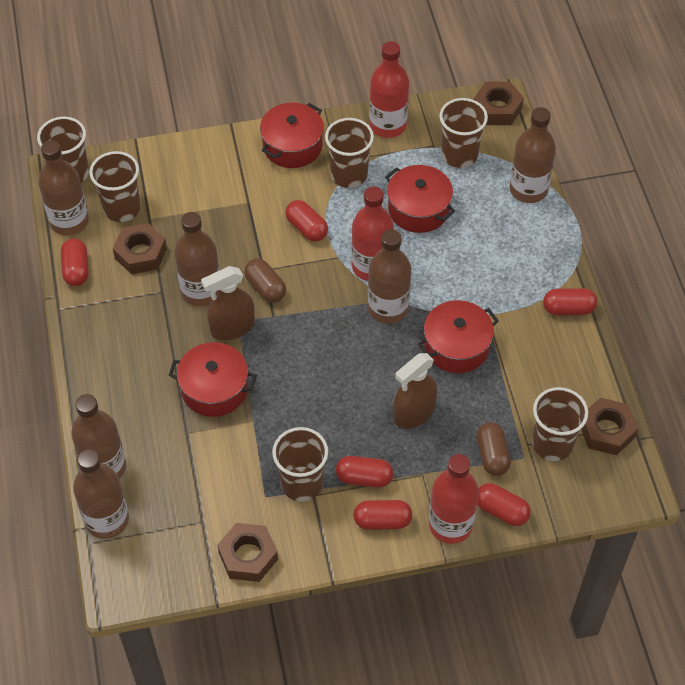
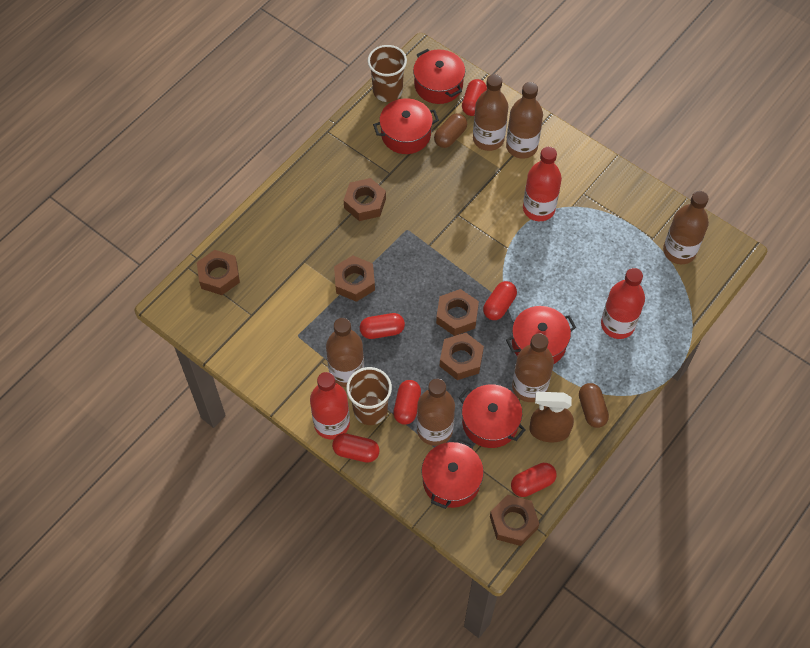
brown cup: 6 -> 2
brown nut: 4 -> 6
brown spray bottle: 2 -> 1
red pot: 4 -> 5

